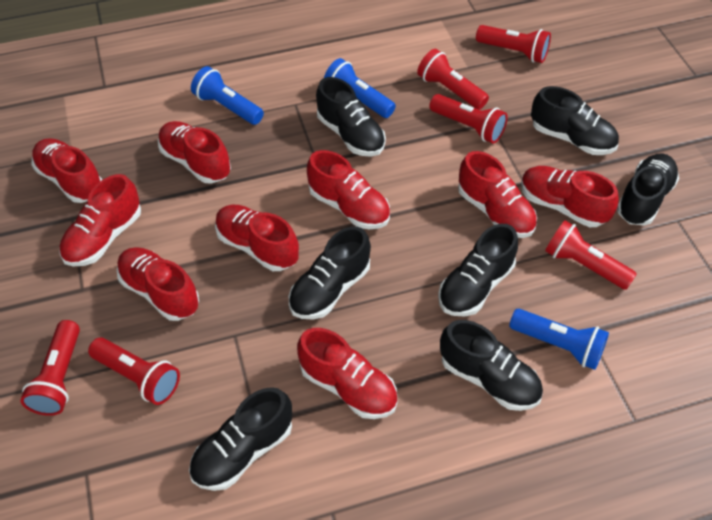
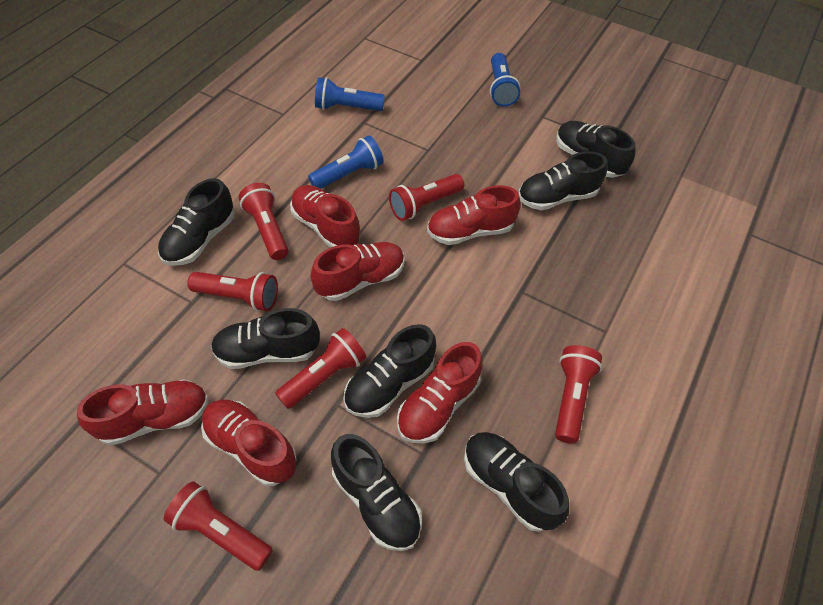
red shoe: 9 -> 6

